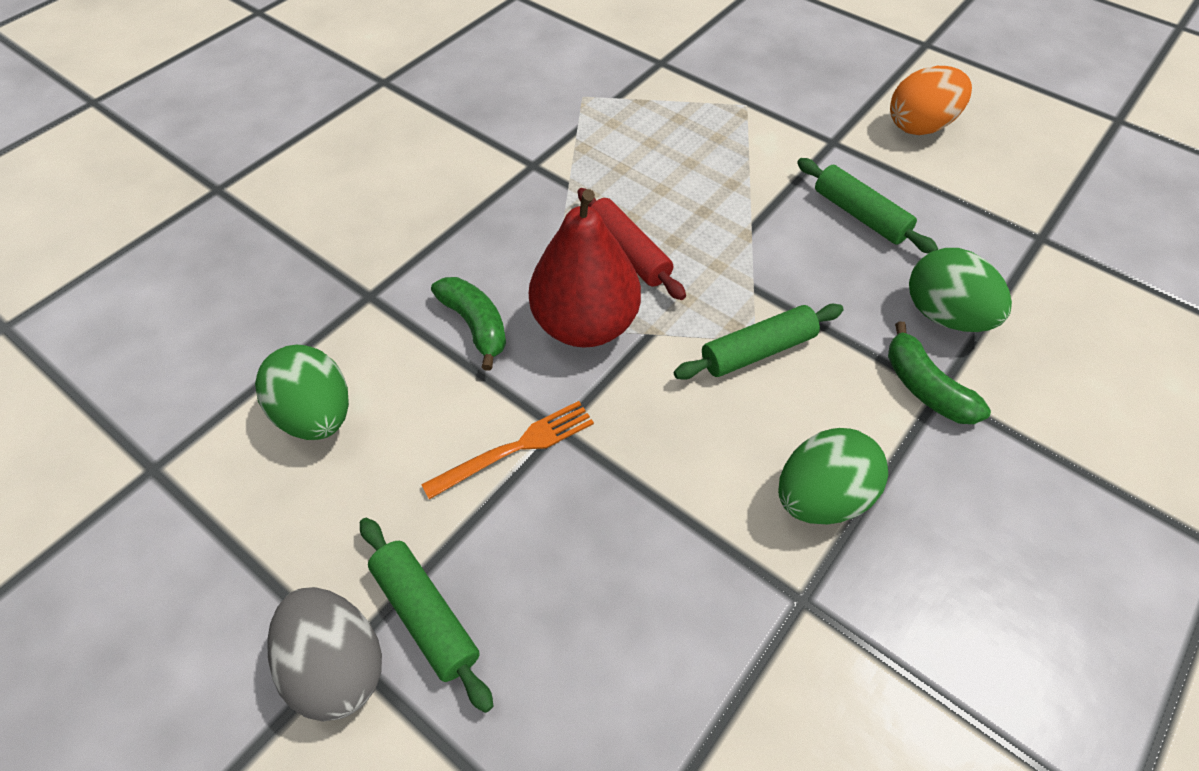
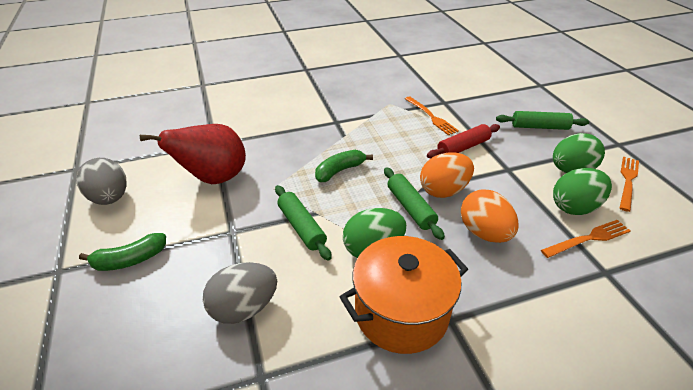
grey egg: 1 -> 2
orange egg: 1 -> 2
orange fork: 1 -> 3
orange pot: 0 -> 1

